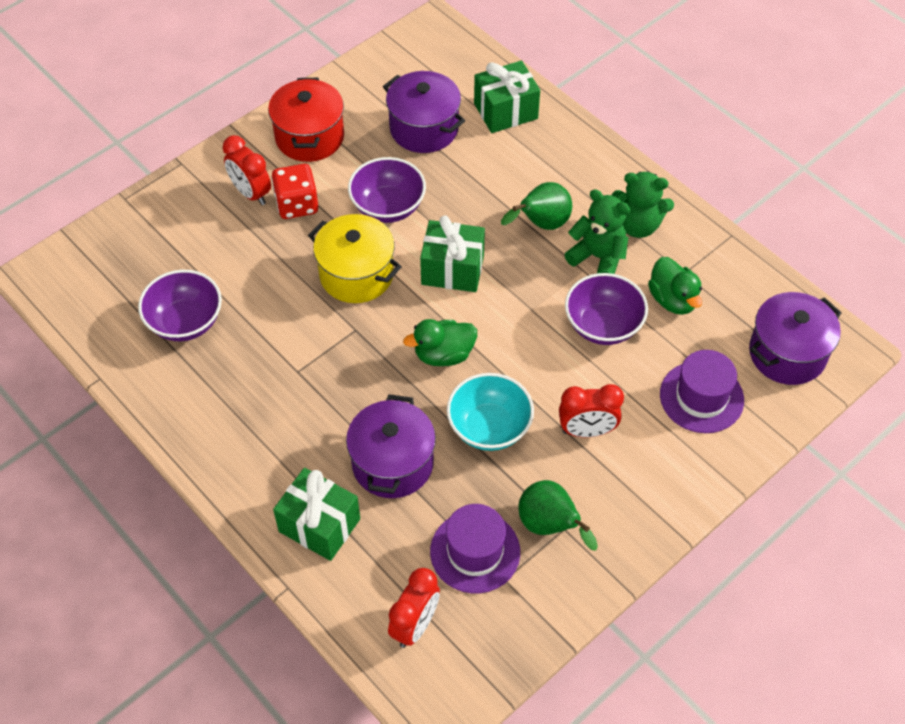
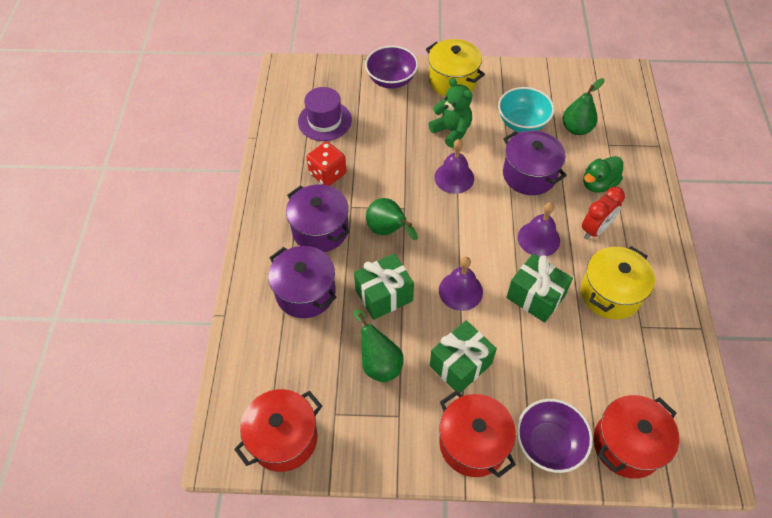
green duck: 2 -> 1
green pear: 2 -> 3
green teddy bear: 2 -> 1
purple bell: 0 -> 3
purple bowl: 3 -> 2
purple hat: 2 -> 1
red clock: 3 -> 1
red pot: 1 -> 3
yellow pot: 1 -> 2

